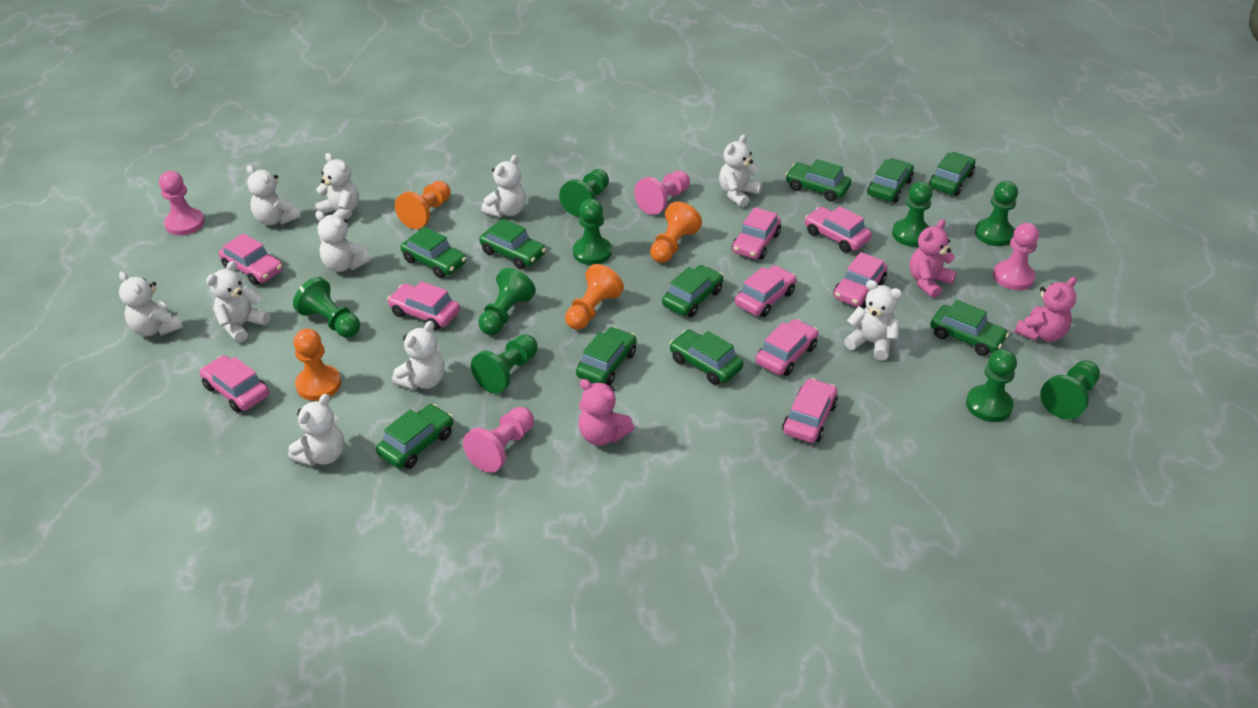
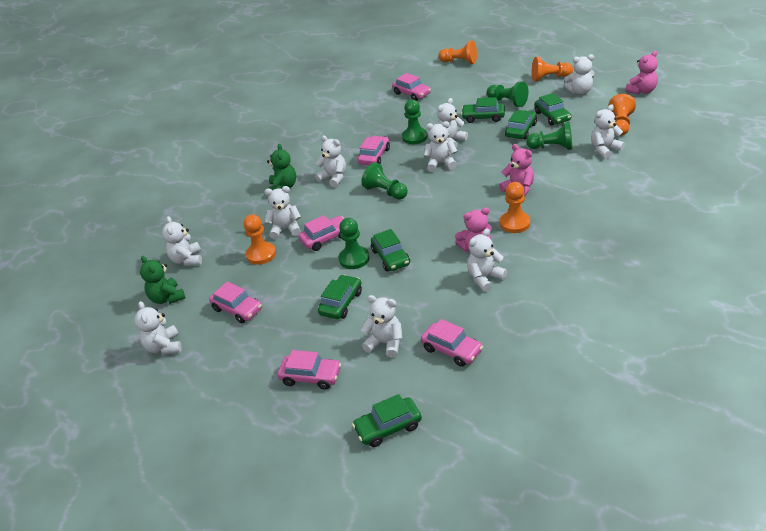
green car: 10 -> 6
green pawn: 9 -> 5
green teddy bear: 0 -> 2
orange pawn: 4 -> 5
pink car: 9 -> 6
pink pawn: 4 -> 0

